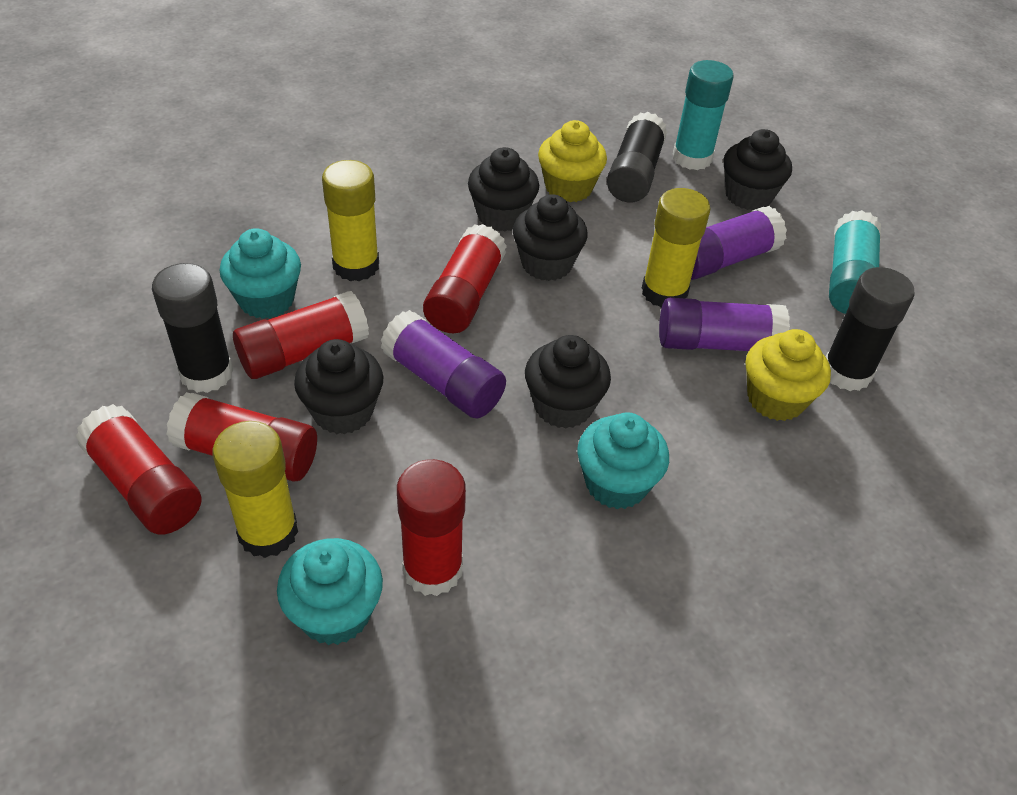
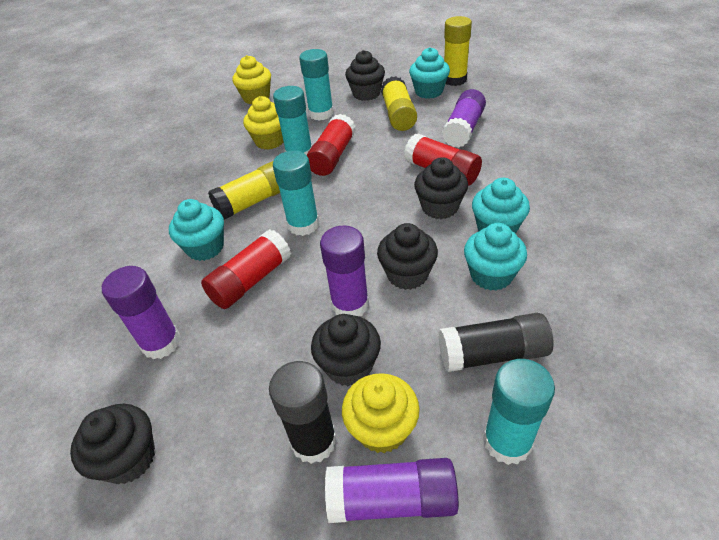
black glue stick: 3 -> 2
purple glue stick: 3 -> 4
red glue stick: 5 -> 3
turquoise cupcake: 3 -> 4
turquoise glue stick: 2 -> 4
yellow cupcake: 2 -> 3

